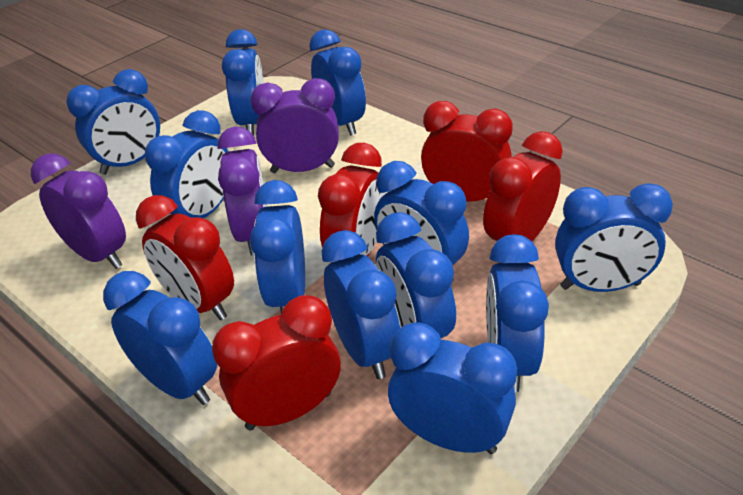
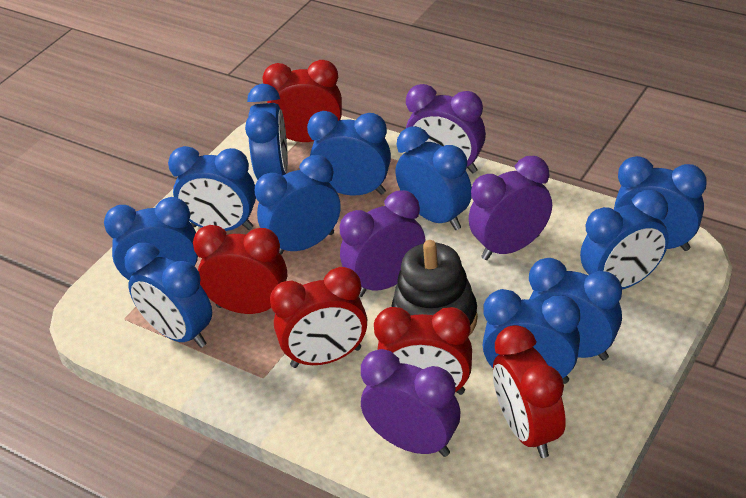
black stacking toy: 0 -> 1
blue clock: 12 -> 11
purple clock: 3 -> 4

